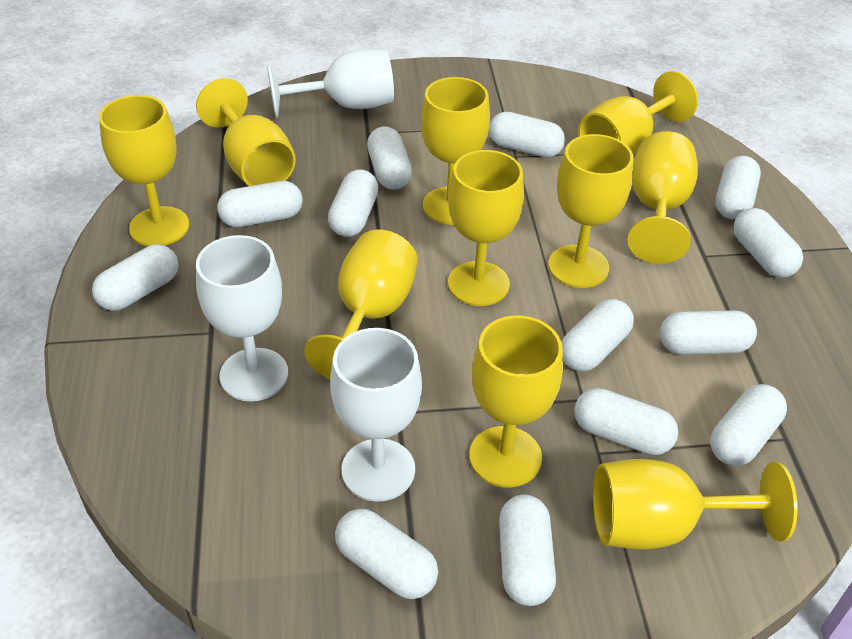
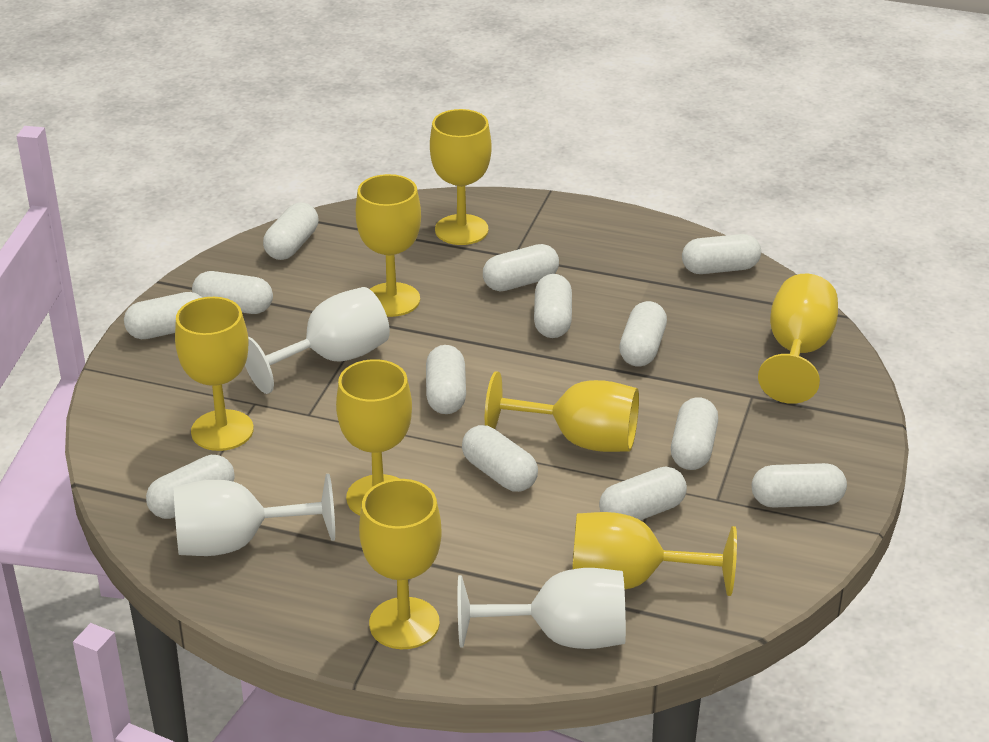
yellow goblet: 10 -> 8

